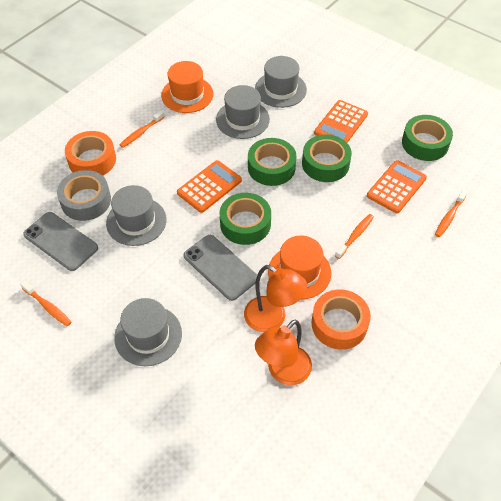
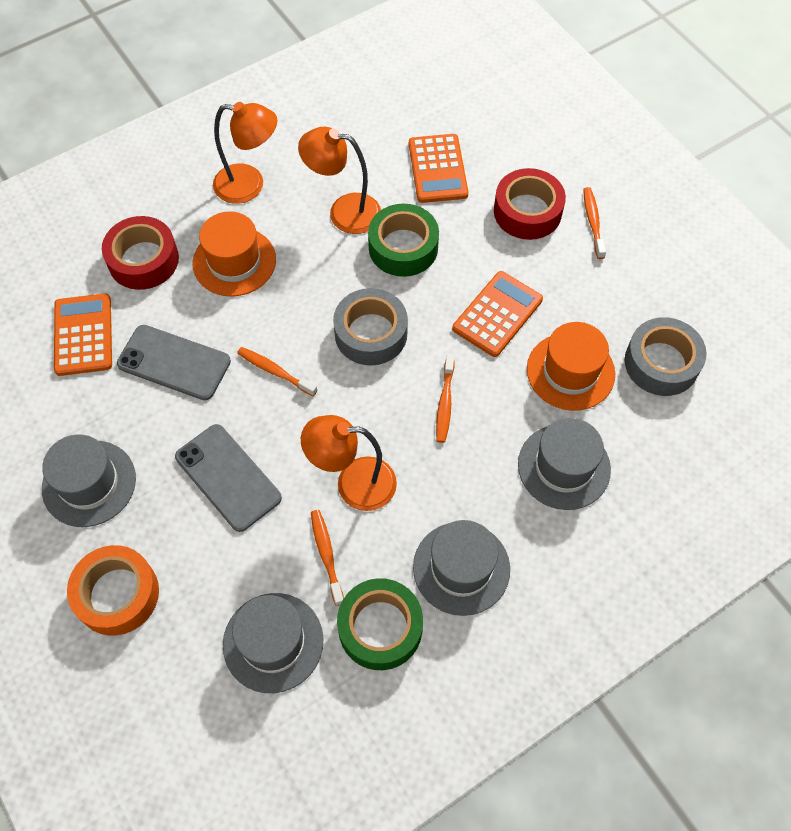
green tape: 4 -> 2
grey tape: 1 -> 2
orange lamp: 2 -> 3
orange tape: 2 -> 1
red tape: 0 -> 2

